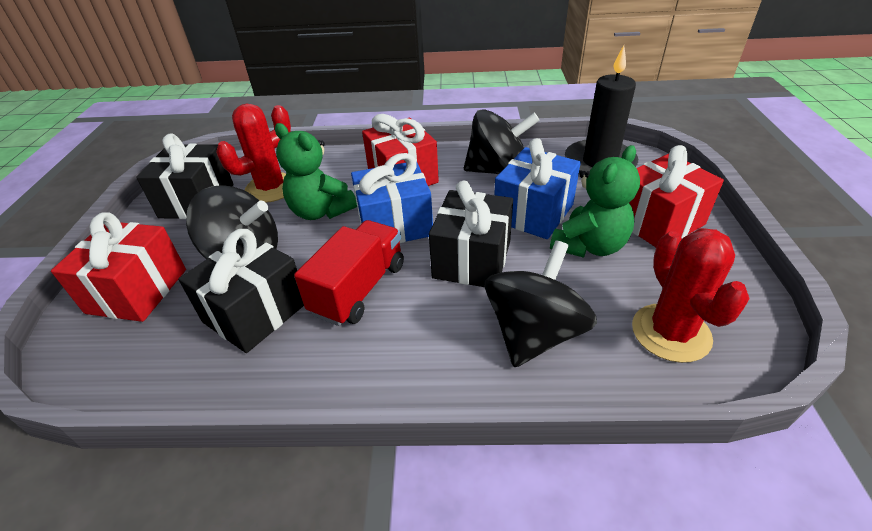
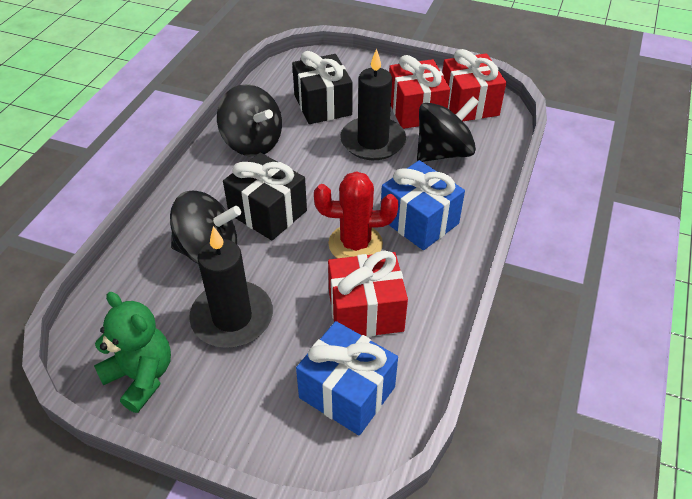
black candle: 1 -> 2
black gift: 3 -> 2
green teddy bear: 2 -> 1
red cactus: 2 -> 1
red truck: 1 -> 0

